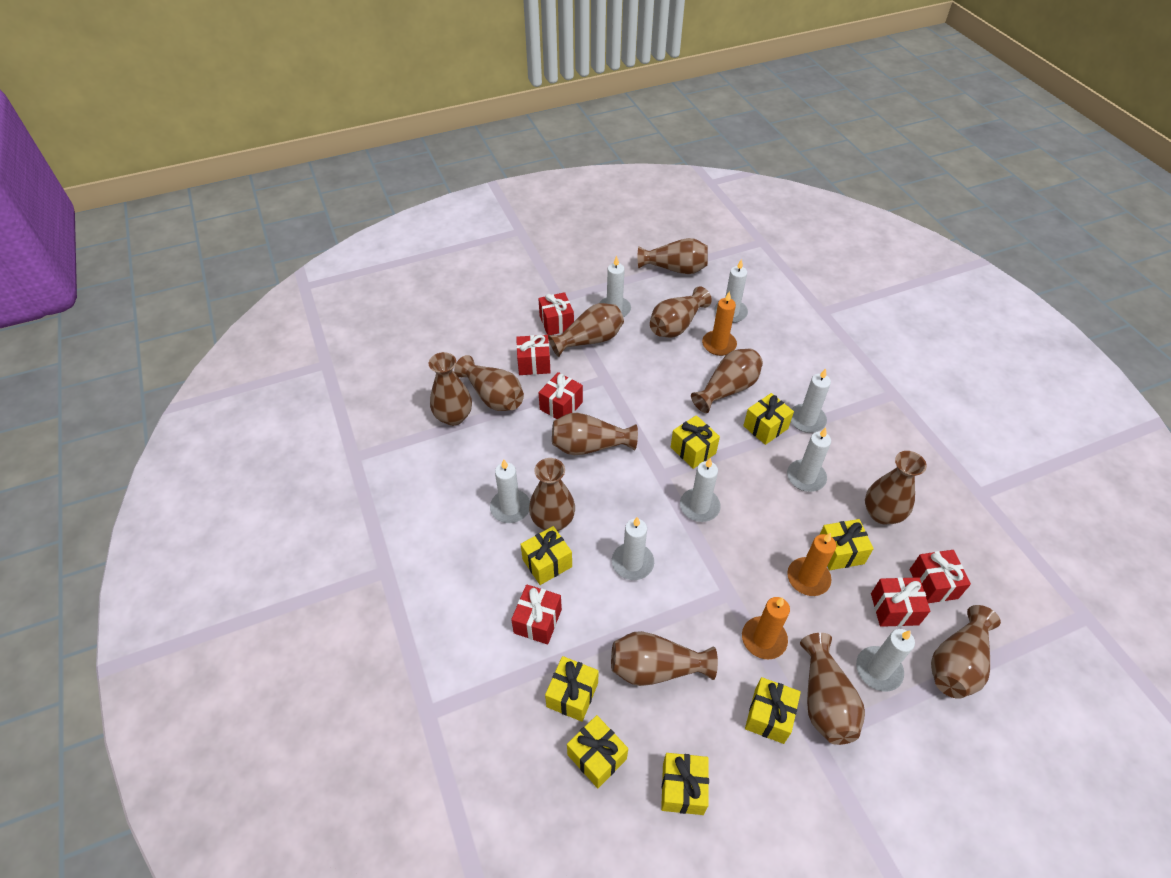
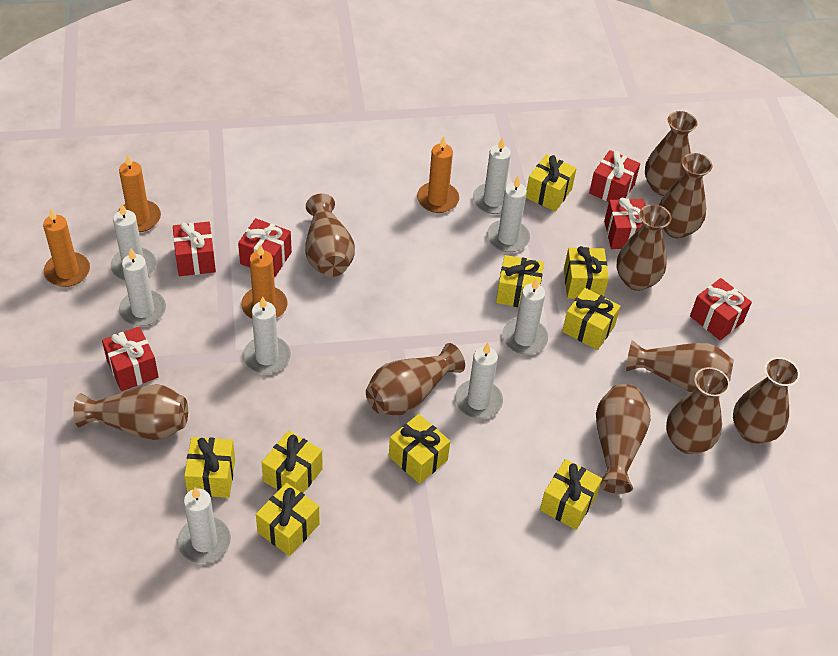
brown vase: 12 -> 10
orange candle: 3 -> 4
yellow gift: 8 -> 9

